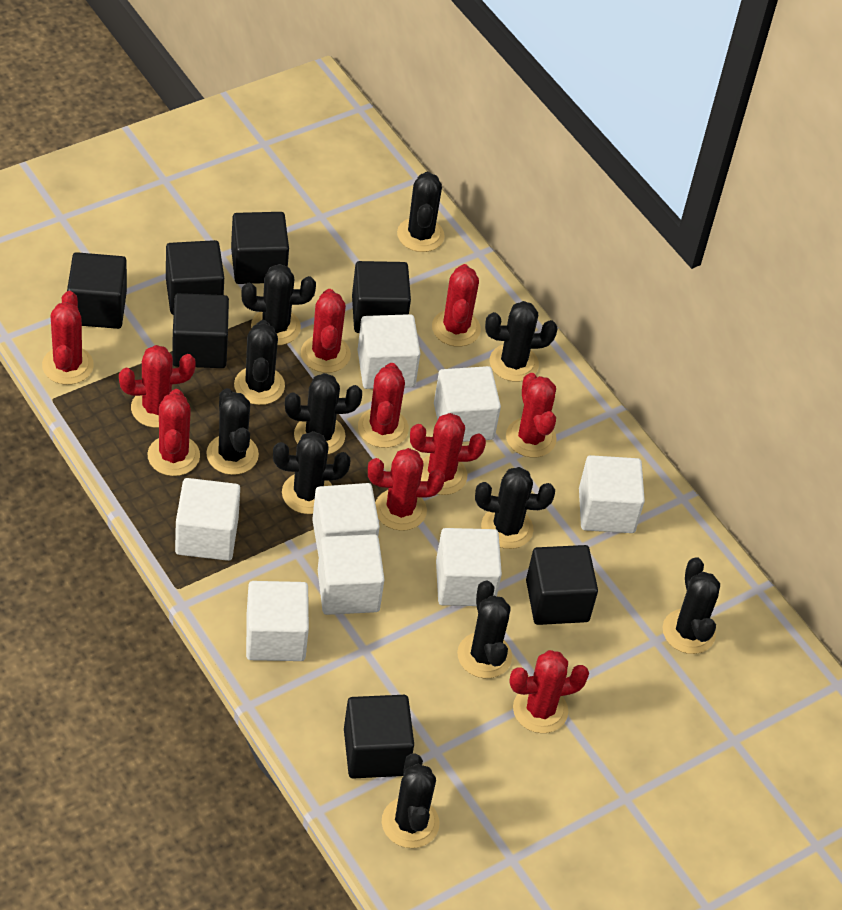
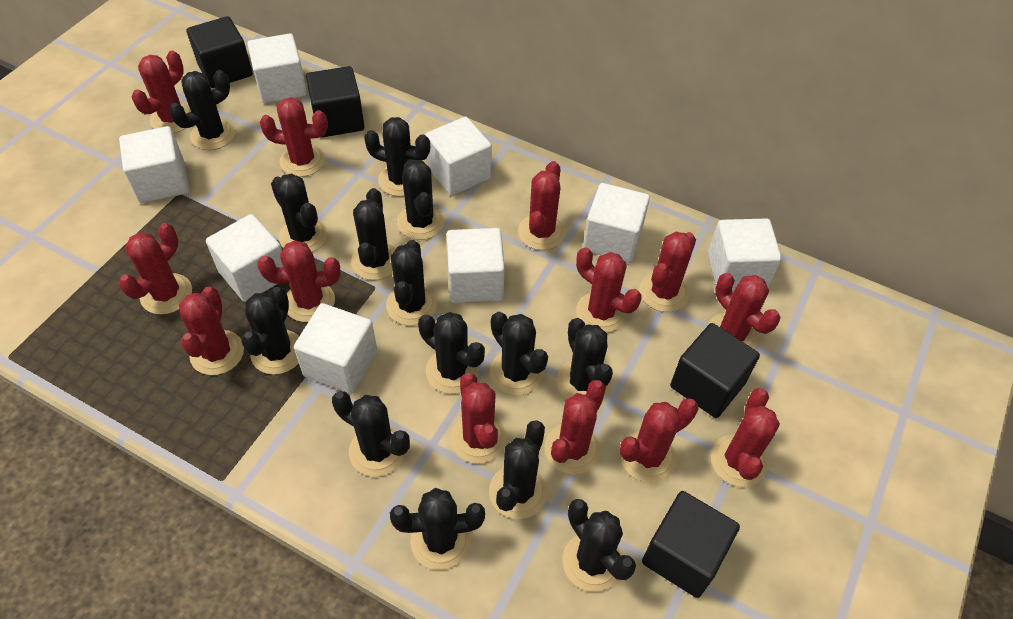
black cactus: 11 -> 14
black cube: 7 -> 4
red cactus: 10 -> 13

